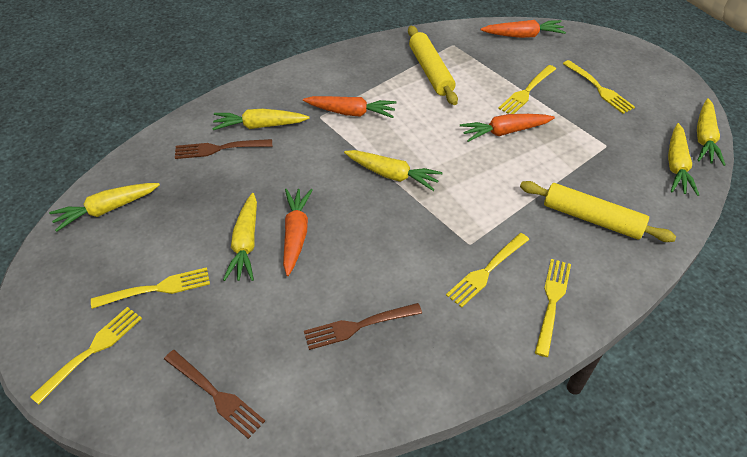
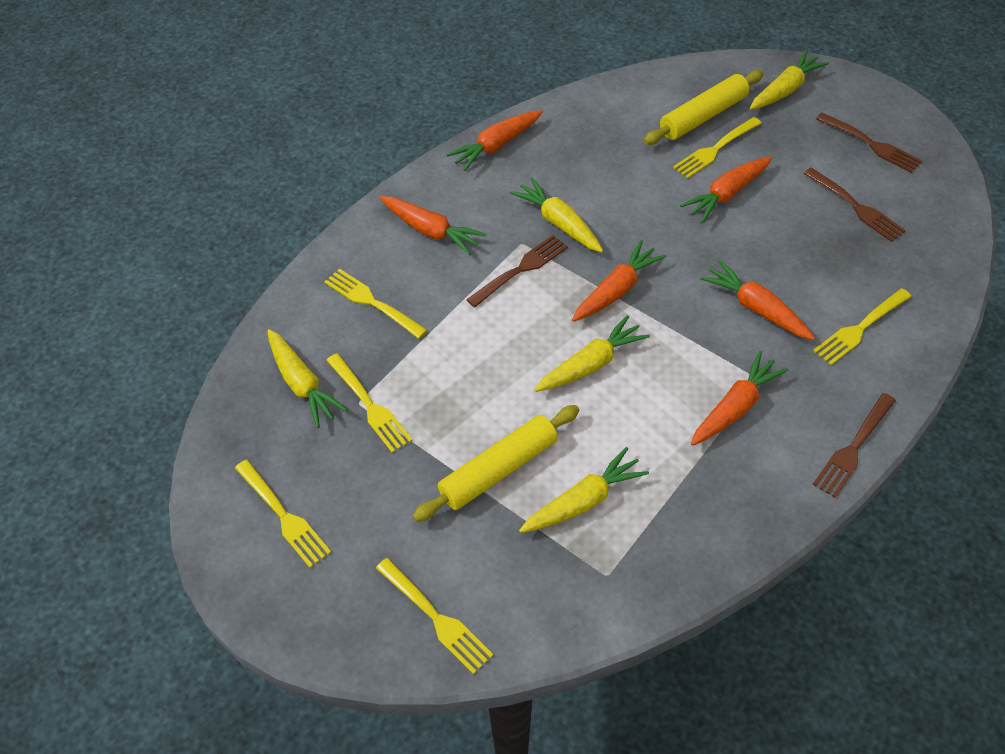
brown fork: 3 -> 4
orange carrot: 4 -> 6
yellow carrot: 6 -> 5

